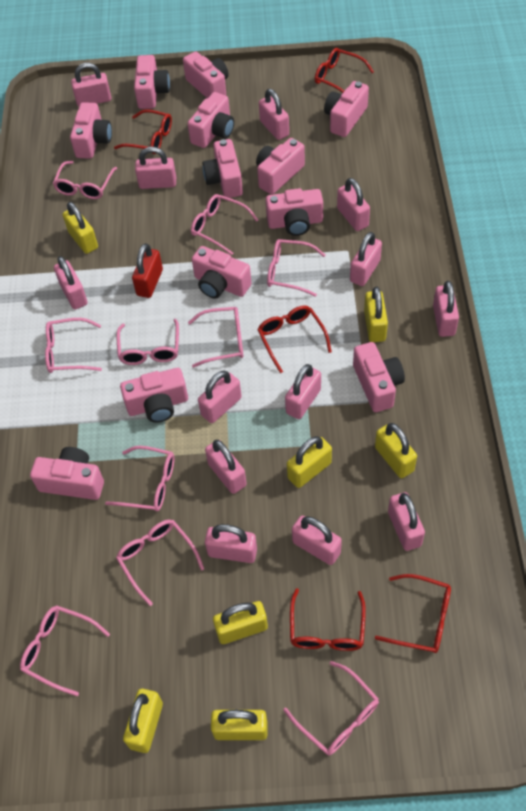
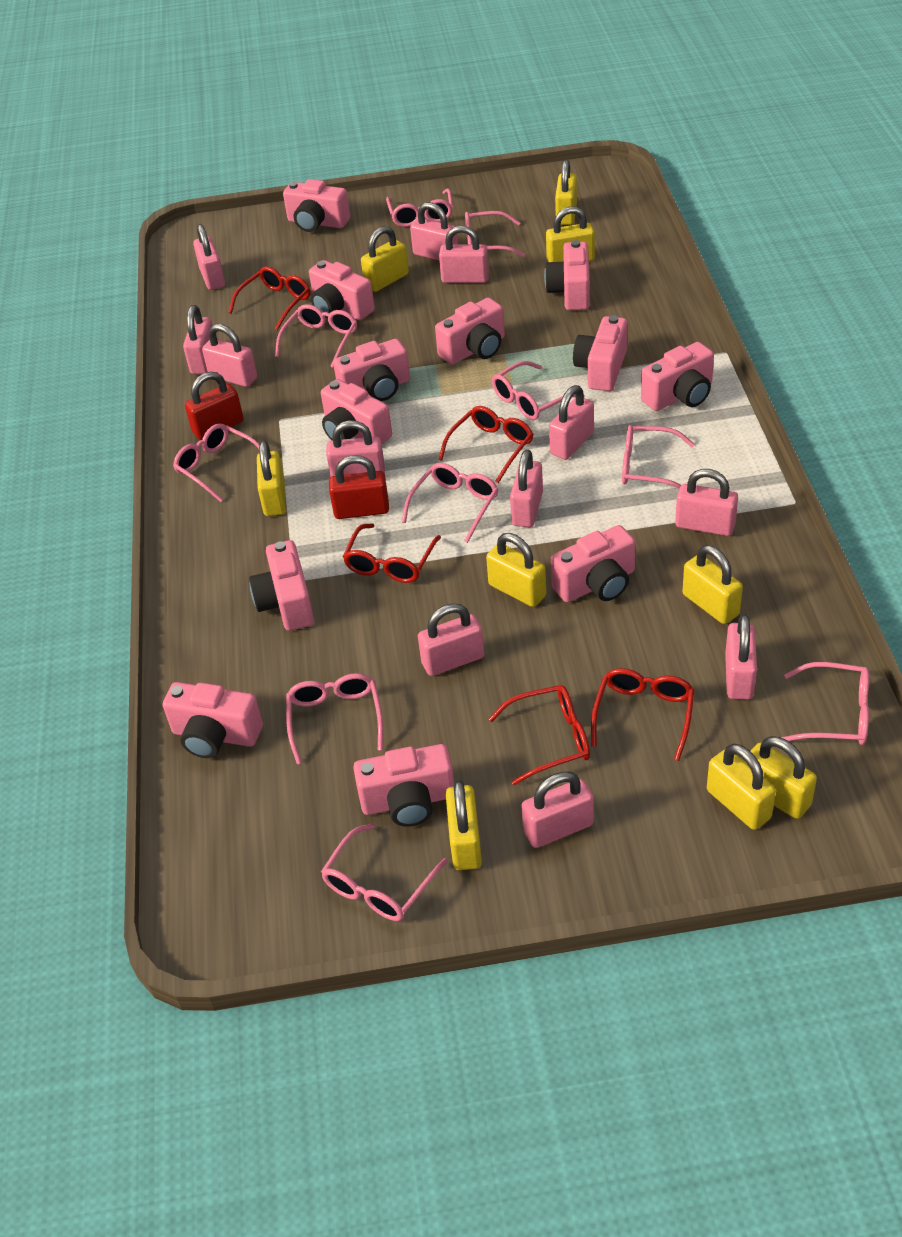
pink padlock: 13 -> 12
red padlock: 1 -> 2
yellow padlock: 7 -> 9

